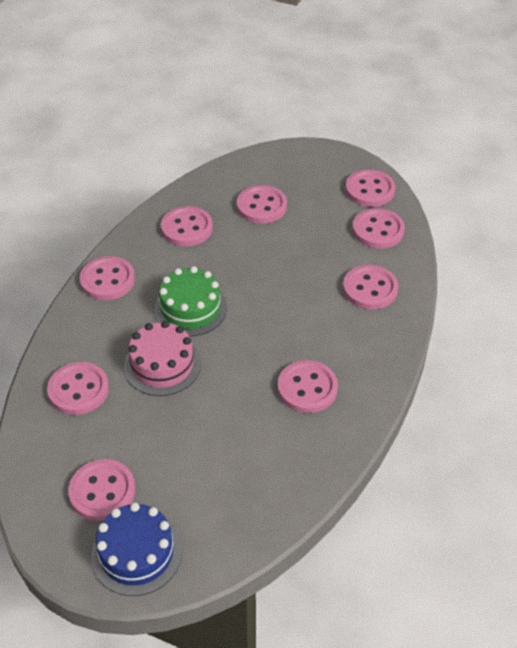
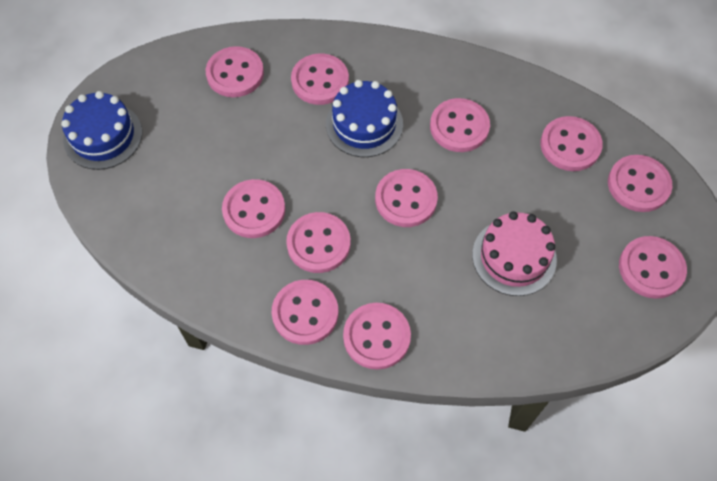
blue cake: 1 -> 2
green cake: 1 -> 0
pink button: 9 -> 11

